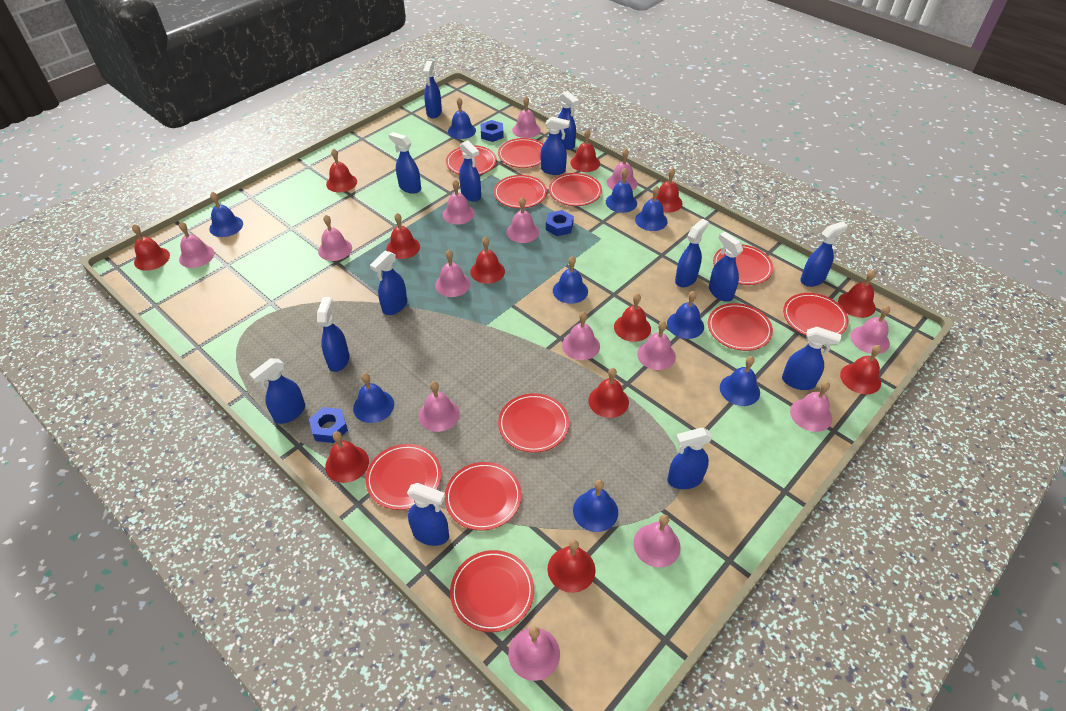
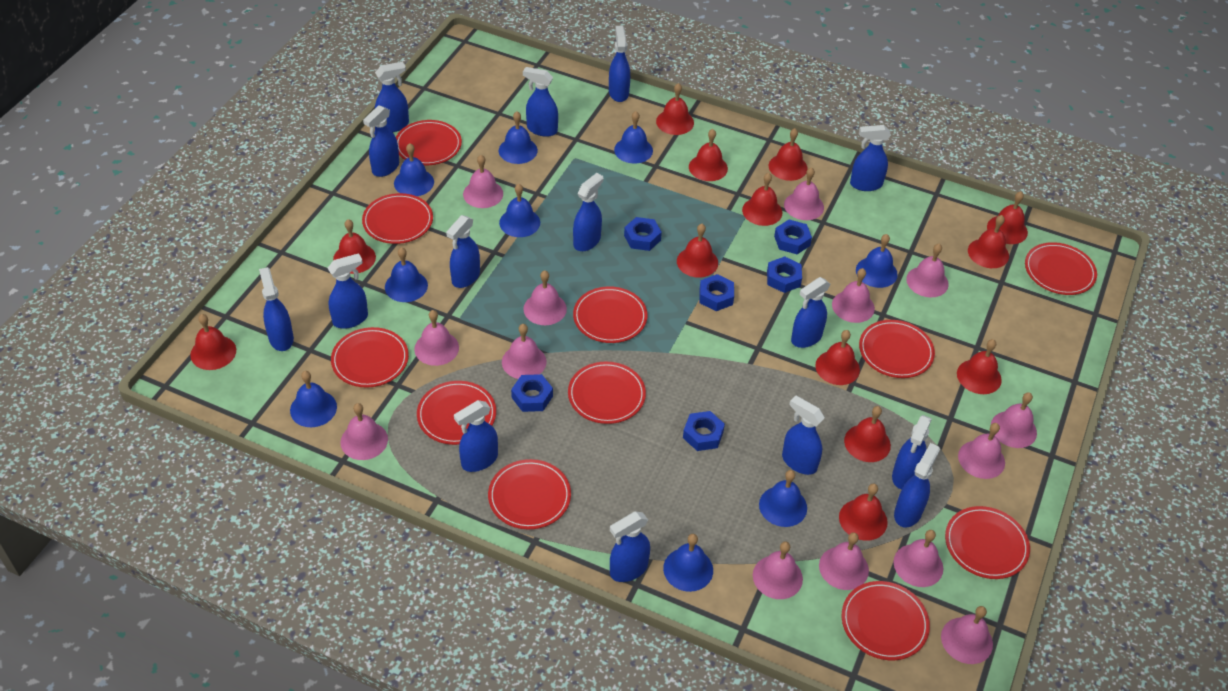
blue nut: 3 -> 6
blue spray bottle: 14 -> 15
red bell: 12 -> 13

